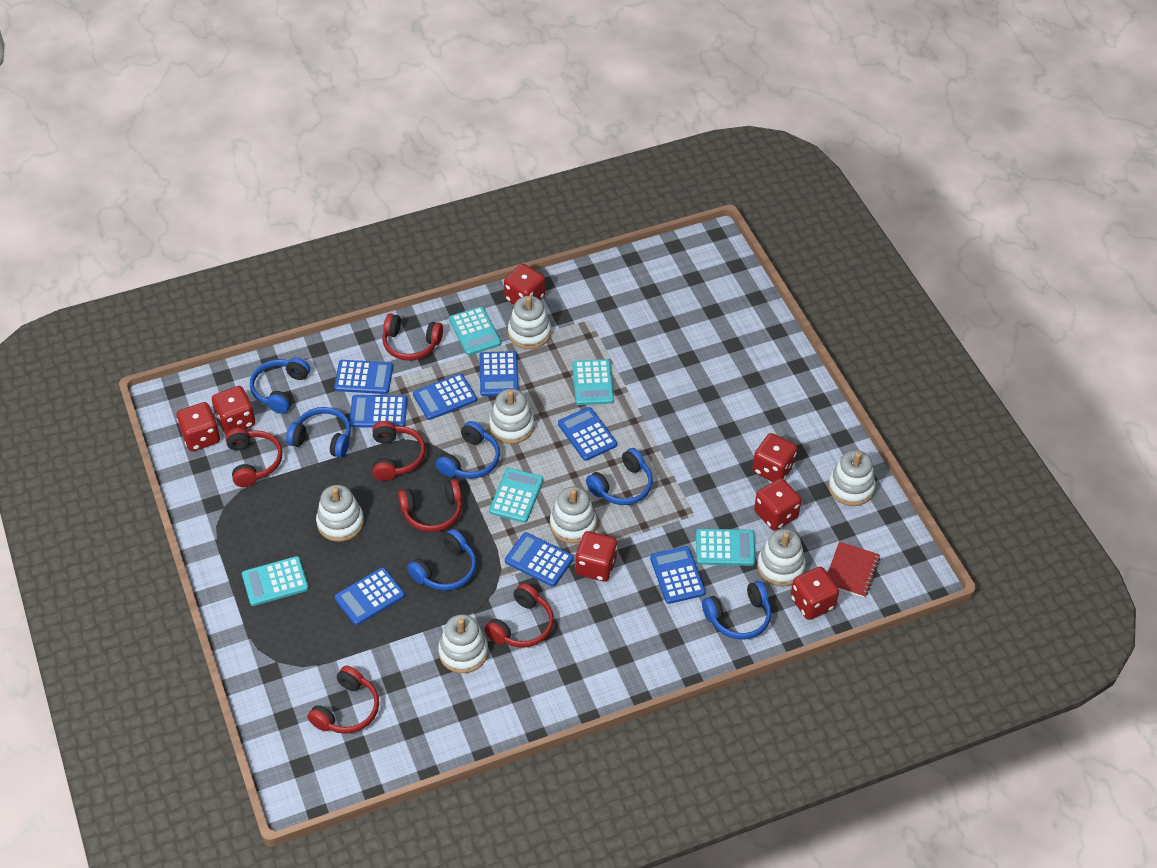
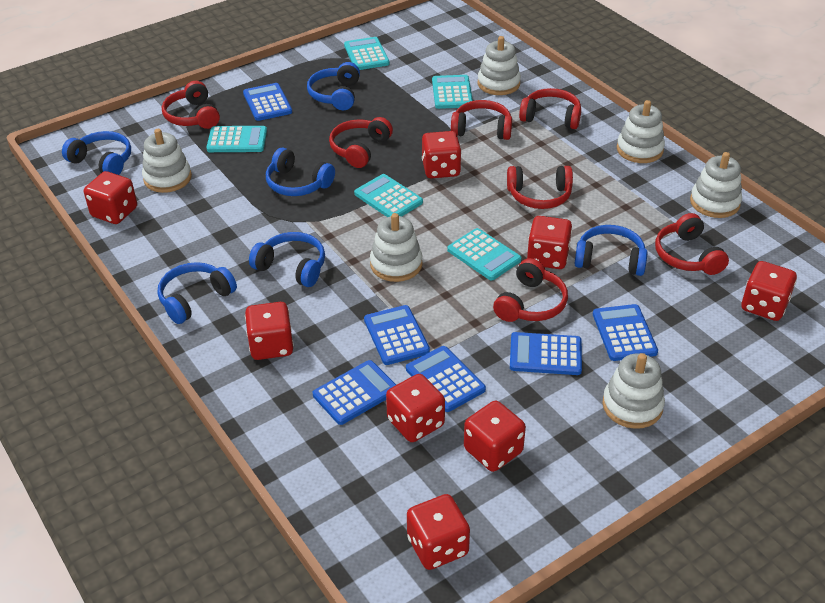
blue calculator: 8 -> 6
red dice: 7 -> 8
red headphones: 6 -> 7
red notebook: 1 -> 0
white stacking toy: 7 -> 6

